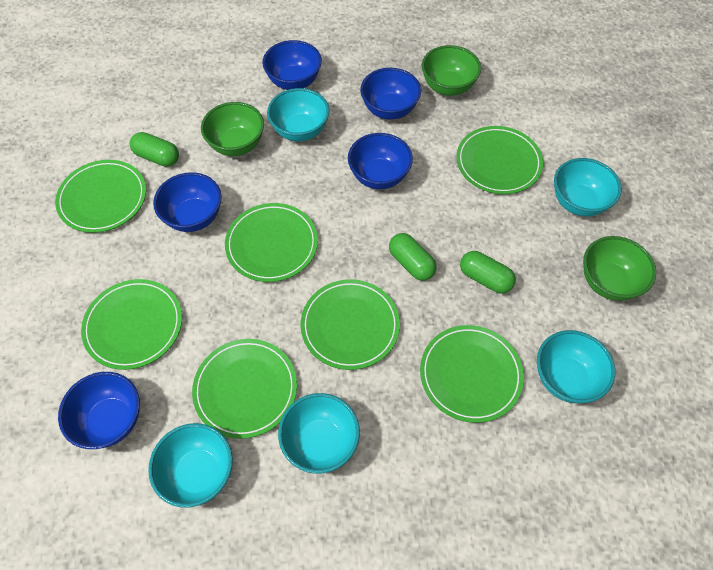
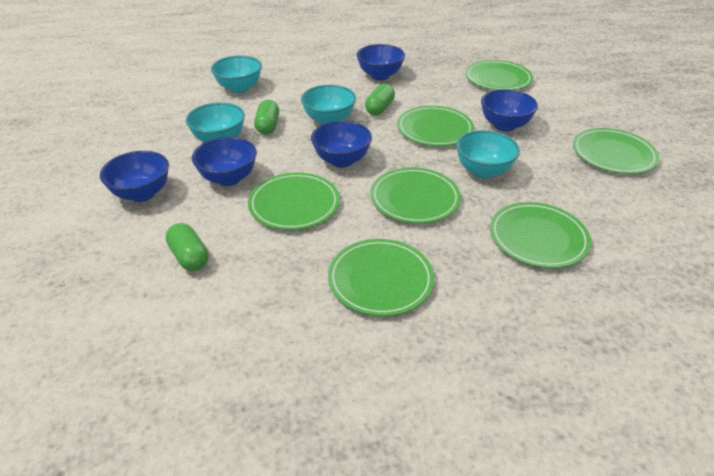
green bowl: 3 -> 0
turquoise bowl: 5 -> 4

